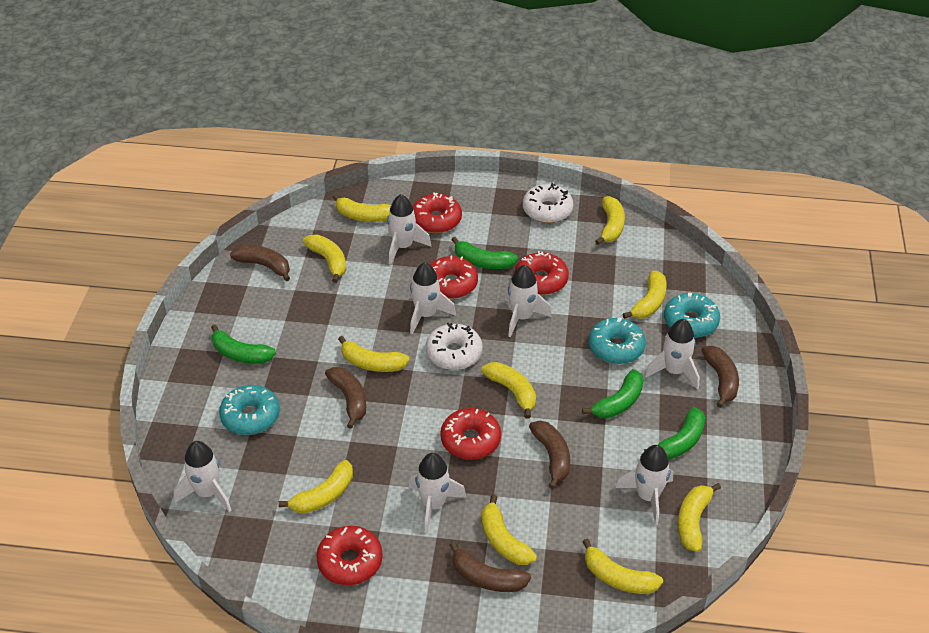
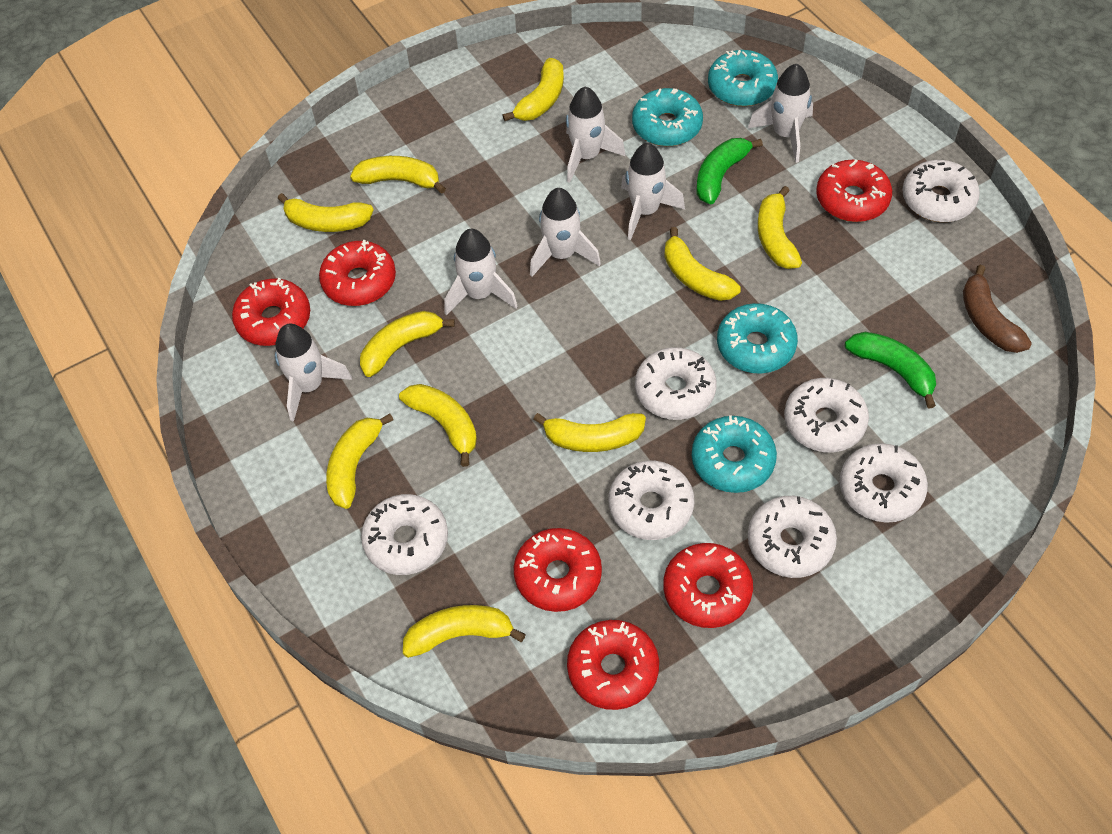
brown banana: 5 -> 1
green banana: 4 -> 2
red donut: 5 -> 6
turquoise donut: 3 -> 4
white donut: 2 -> 7
white rocket: 7 -> 6

